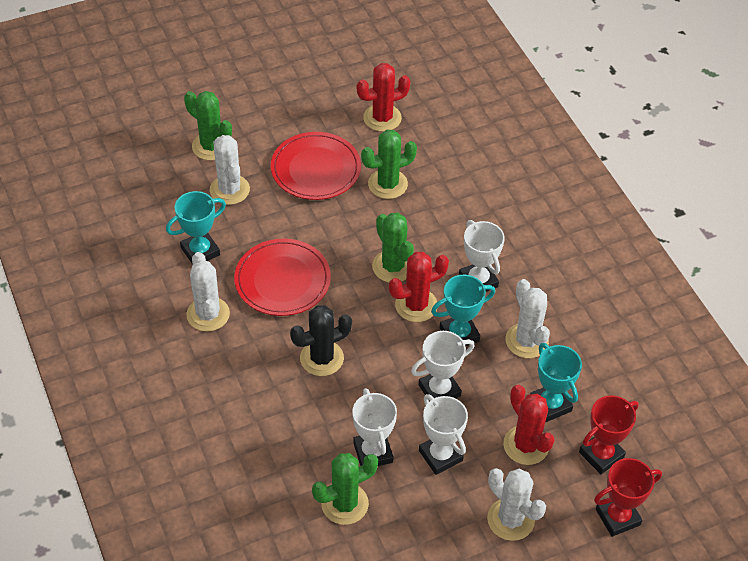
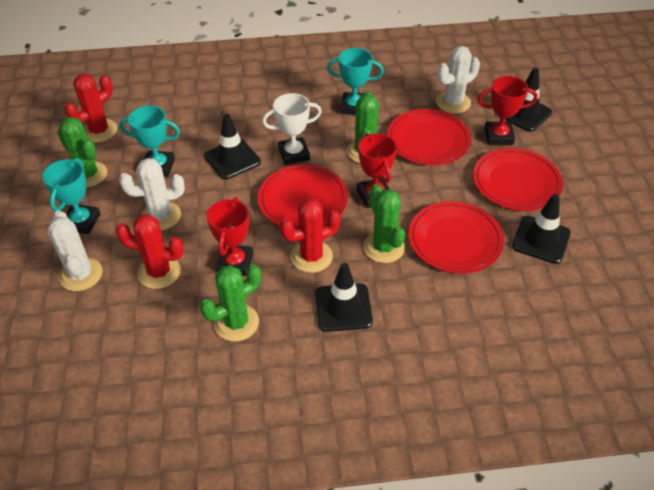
black cactus: 1 -> 0
black traffic cone: 0 -> 4
red plate: 2 -> 4
red trophy: 2 -> 3
white cactus: 4 -> 3
white trophy: 4 -> 1

